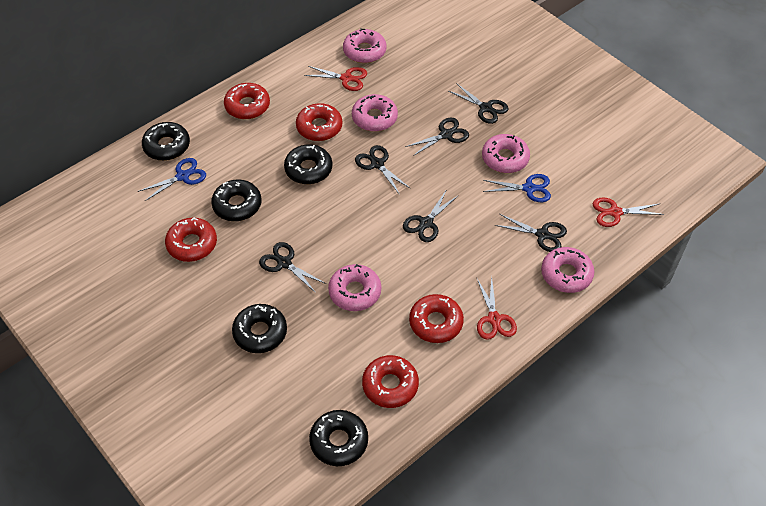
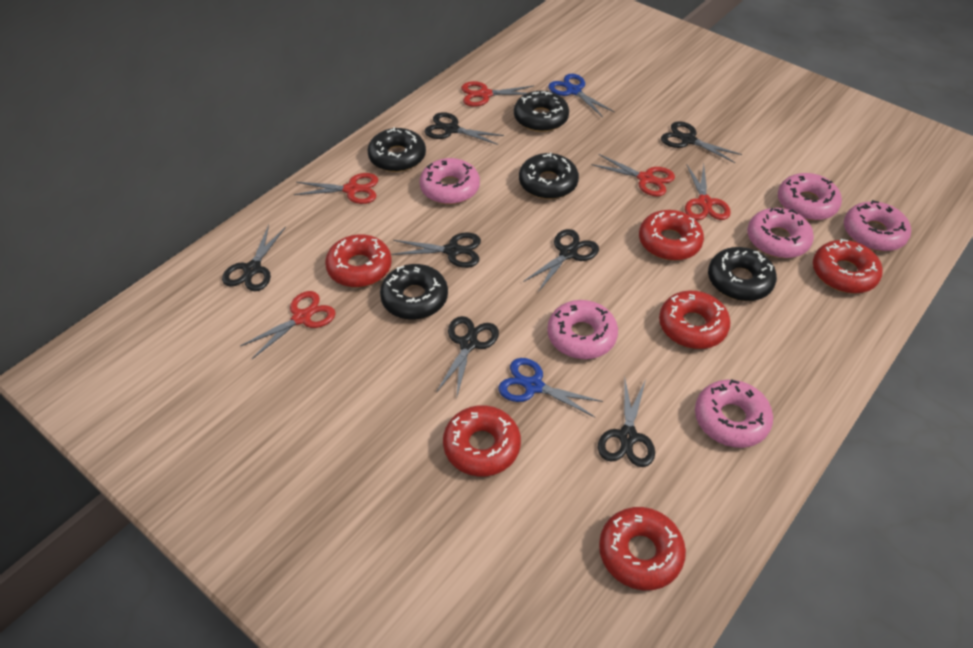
black scissors: 6 -> 7
pink donut: 5 -> 6
red donut: 5 -> 6
red scissors: 3 -> 5

